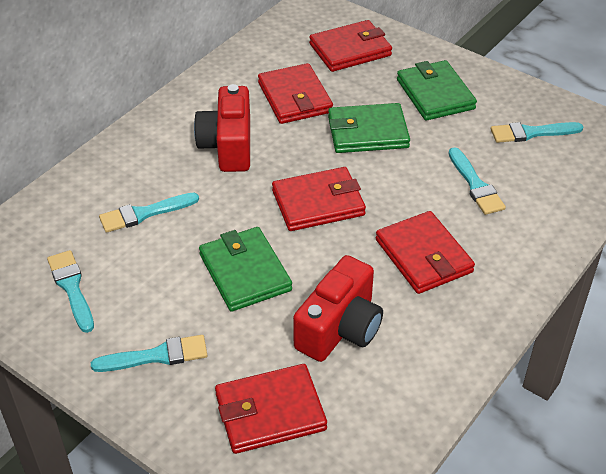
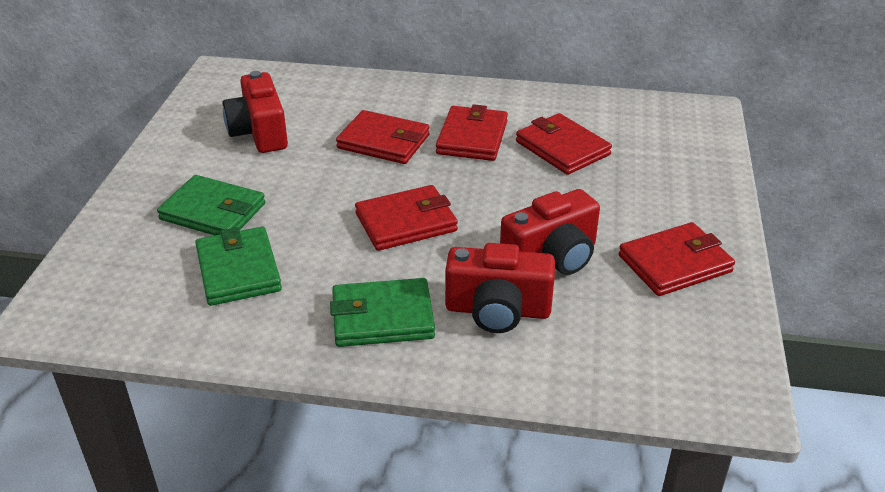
red camera: 2 -> 3
turquoise brush: 5 -> 0

